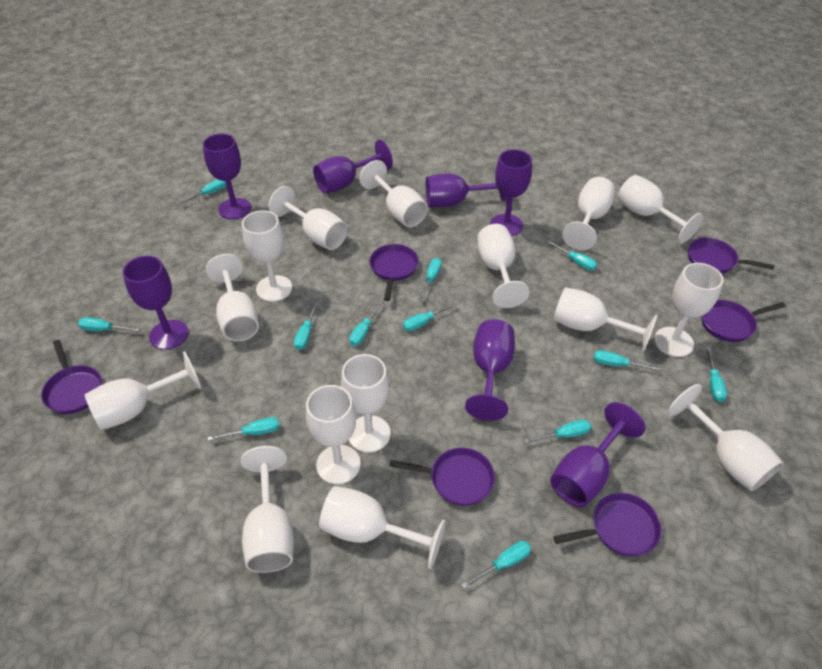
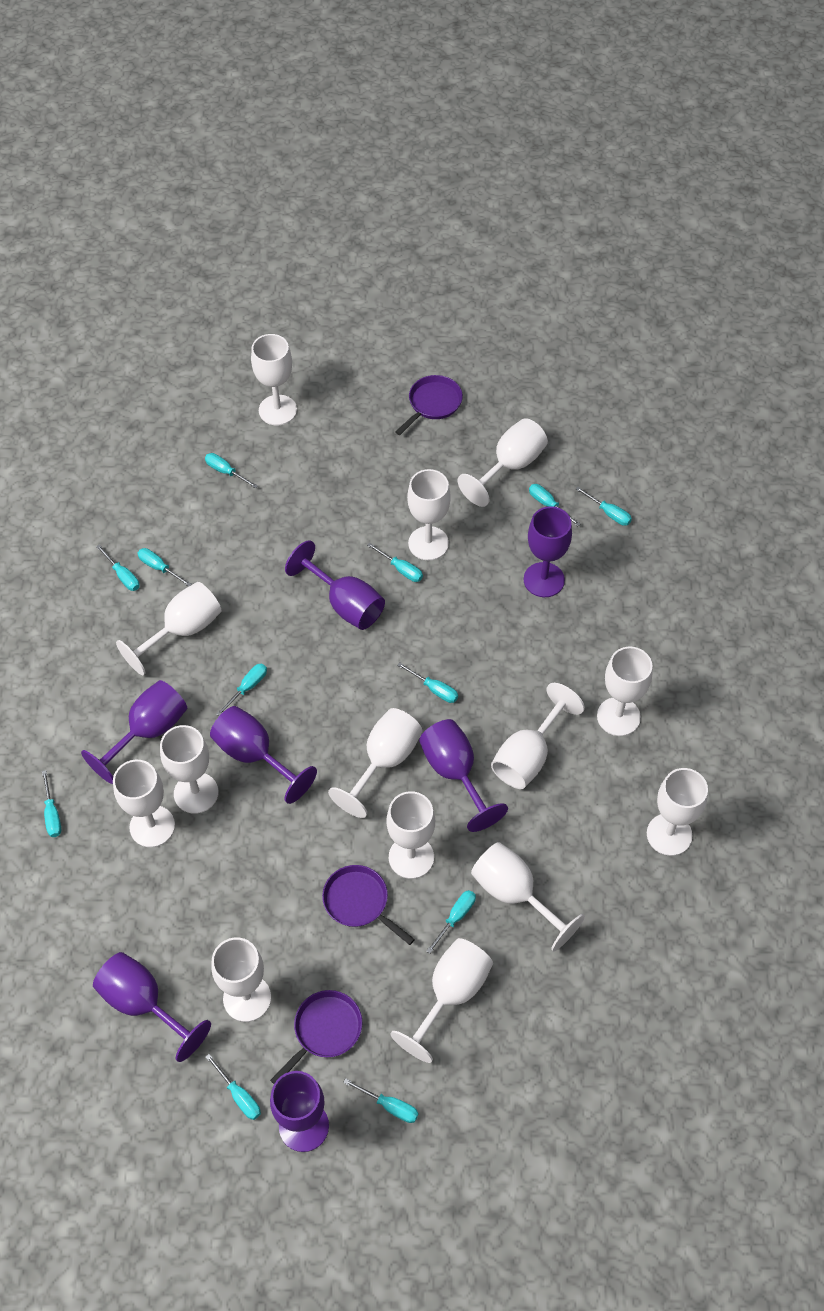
purple pan: 6 -> 3
white goblet: 15 -> 14

